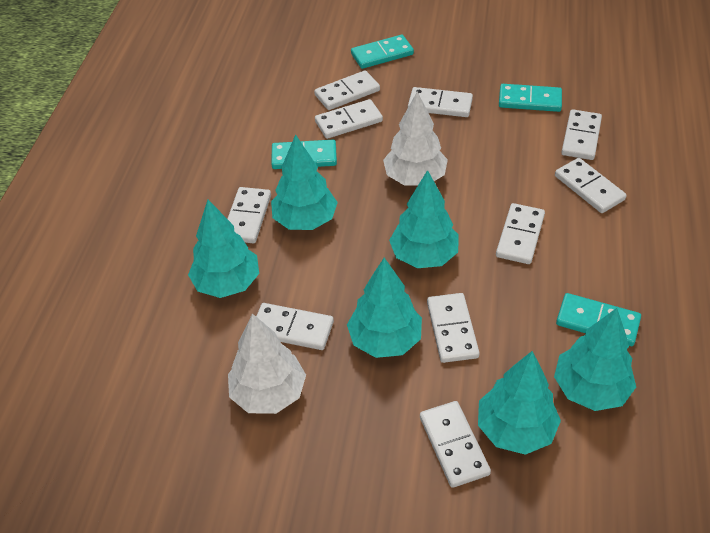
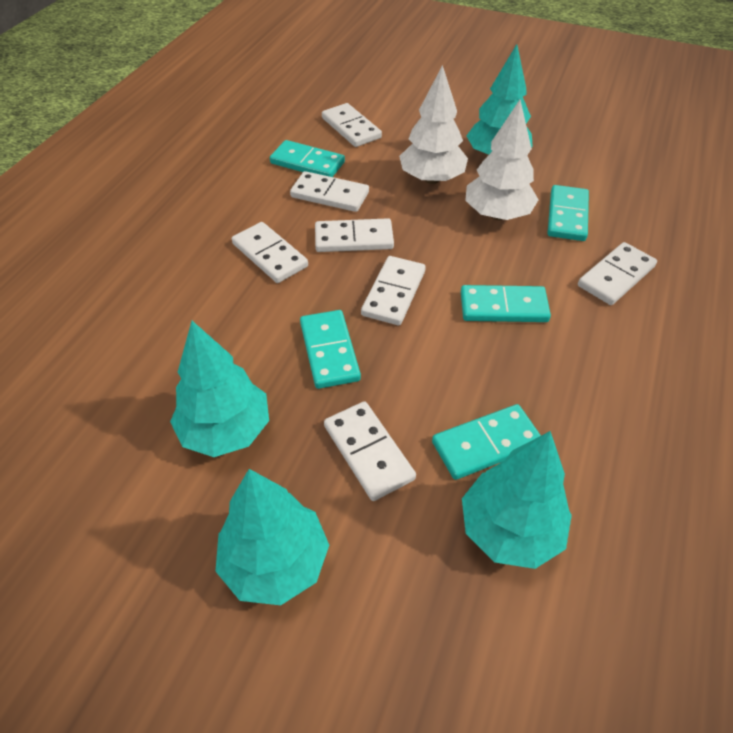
turquoise domino: 4 -> 5
turquoise tree: 6 -> 4
white domino: 10 -> 7

